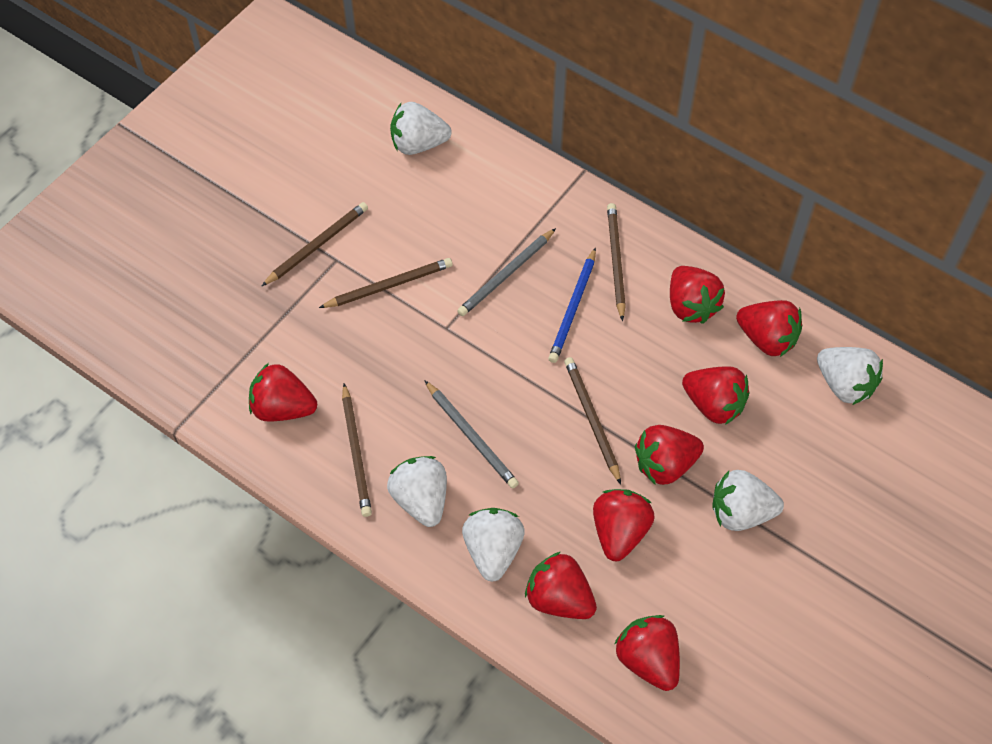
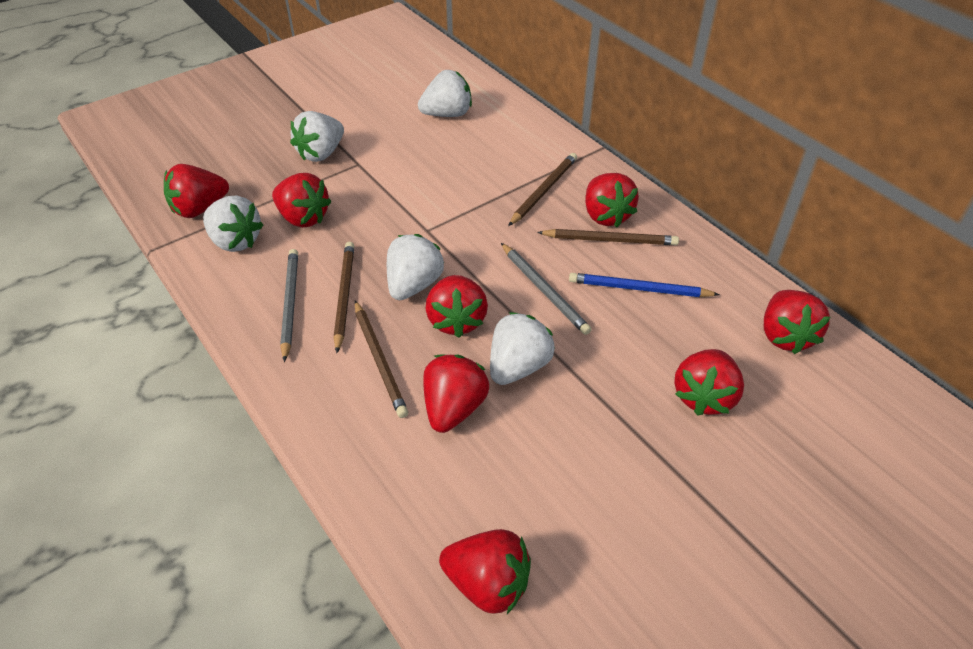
brown pencil: 5 -> 4

